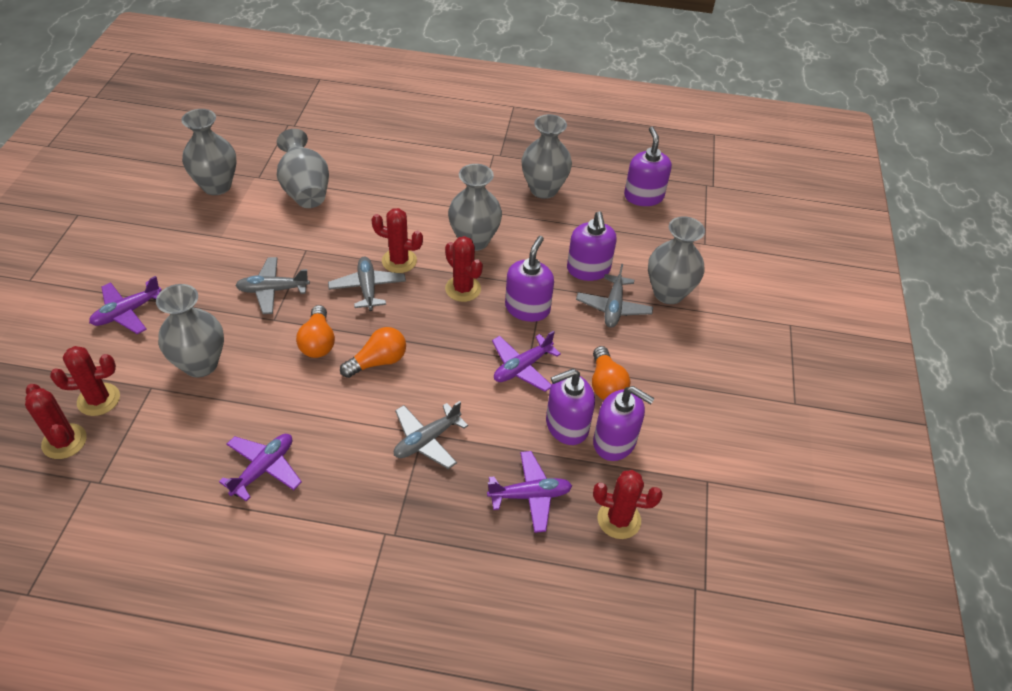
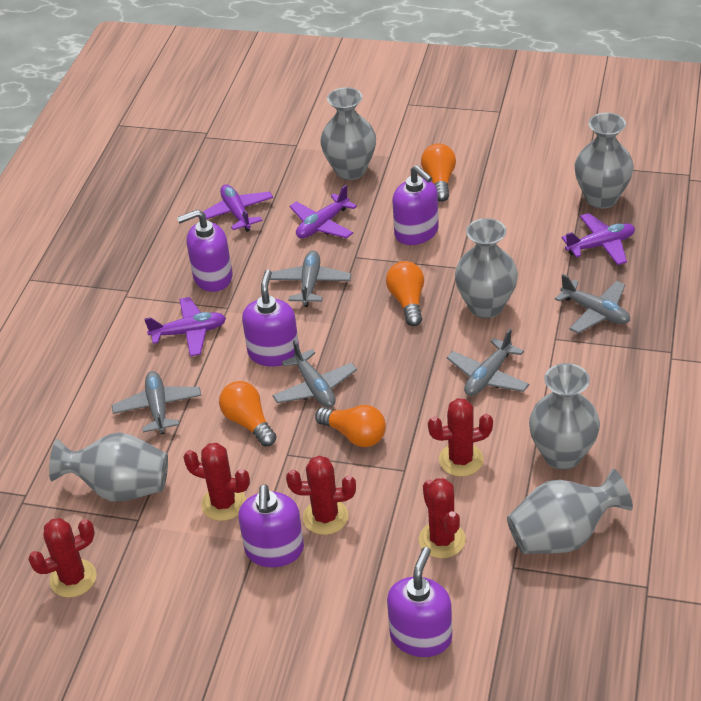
grey plane: 4 -> 5
orange light bulb: 3 -> 4

